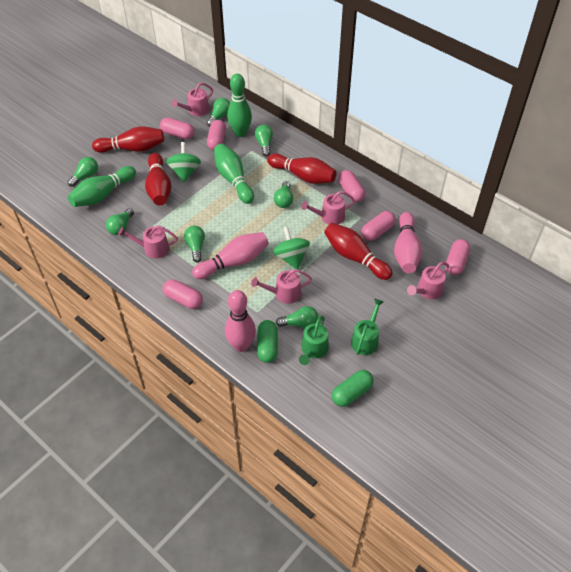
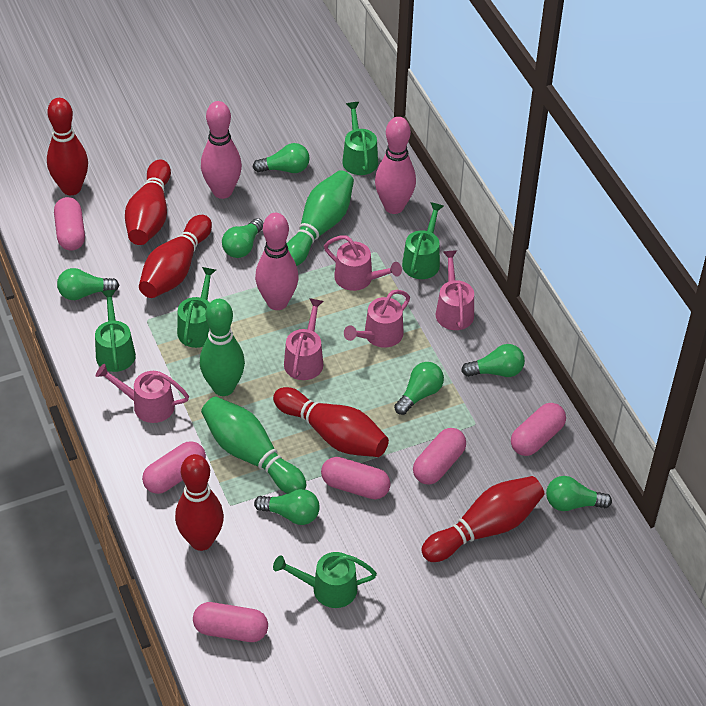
green capsule: 2 -> 0
green spinning top: 2 -> 0
green watering can: 2 -> 5
red bowling pin: 4 -> 6

